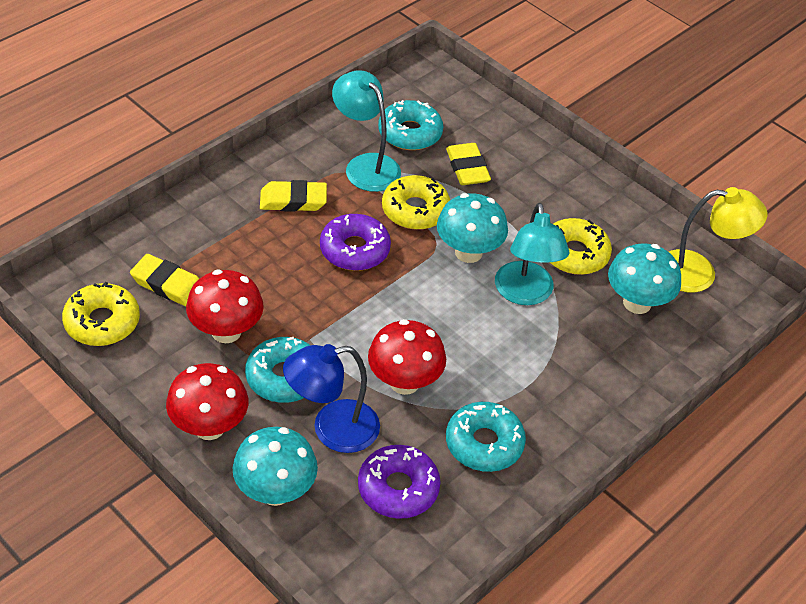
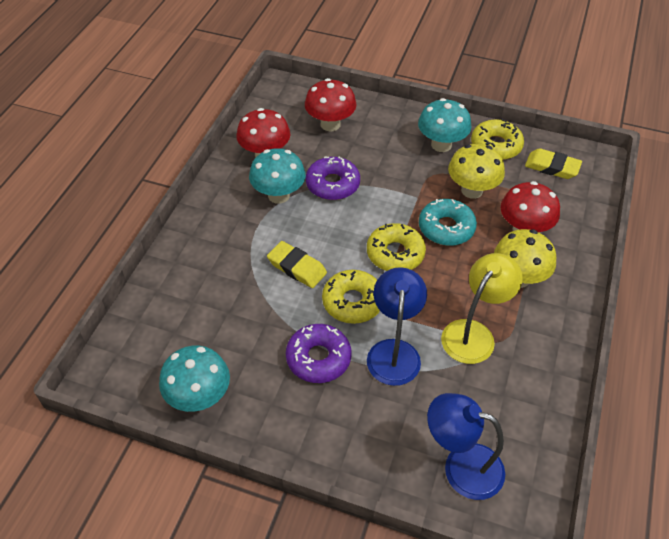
blue lamp: 1 -> 2
turquoise donut: 3 -> 1
turquoise lamp: 2 -> 0
yellow eraser: 3 -> 2
yellow mushroom: 0 -> 2

